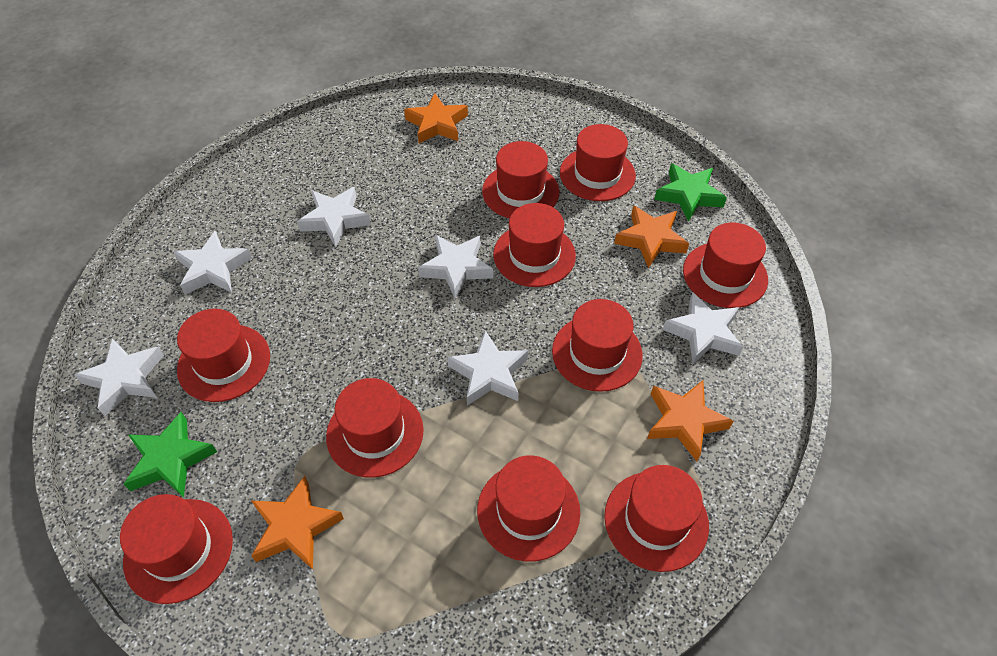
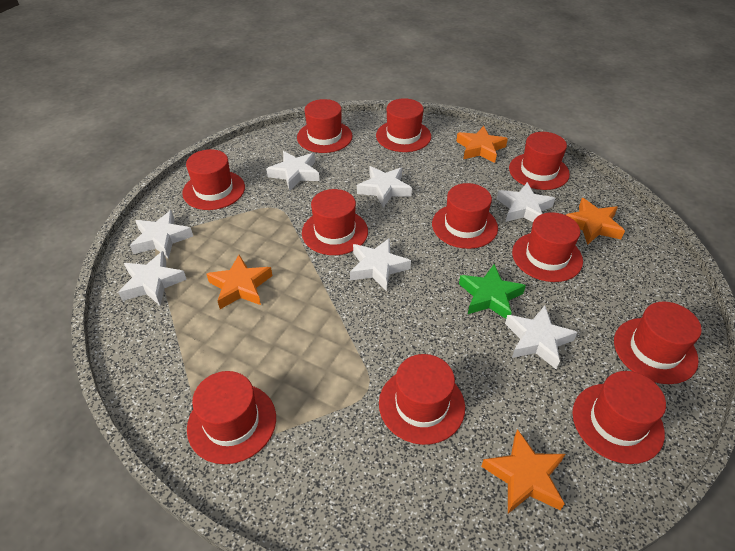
green star: 2 -> 1
red hat: 10 -> 11
white star: 6 -> 7

